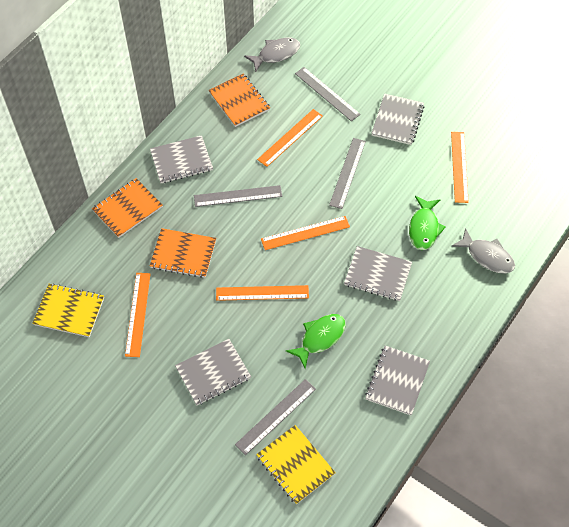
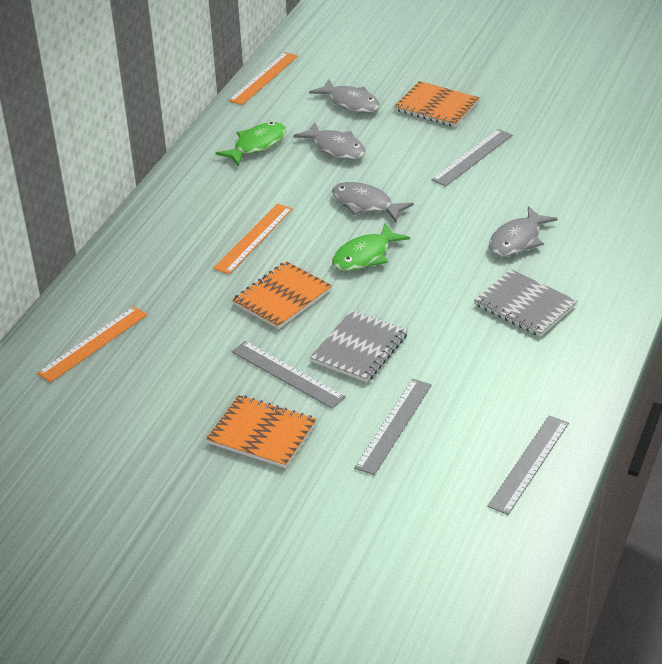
grey fish: 2 -> 4
grey notebook: 5 -> 2
orange ruler: 5 -> 3
yellow notebook: 2 -> 0

